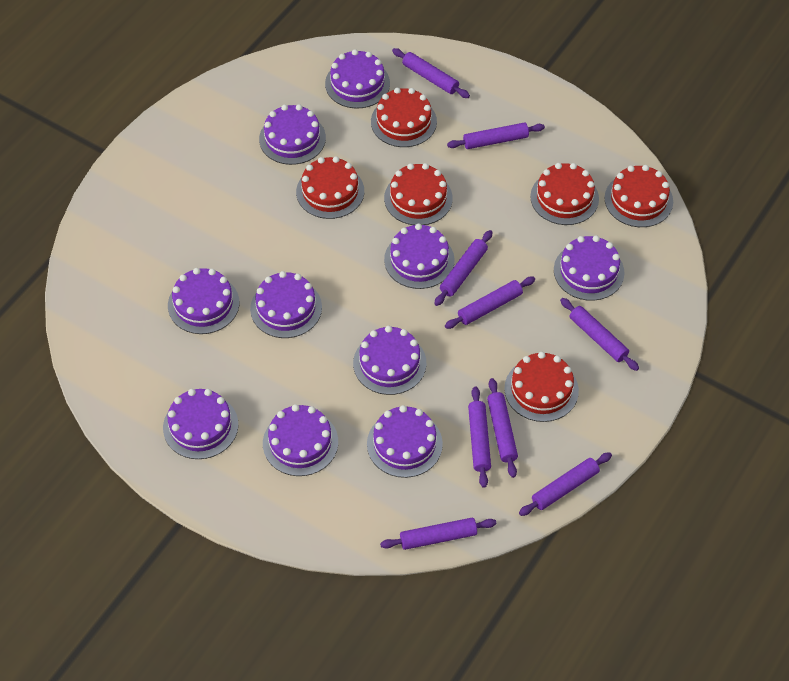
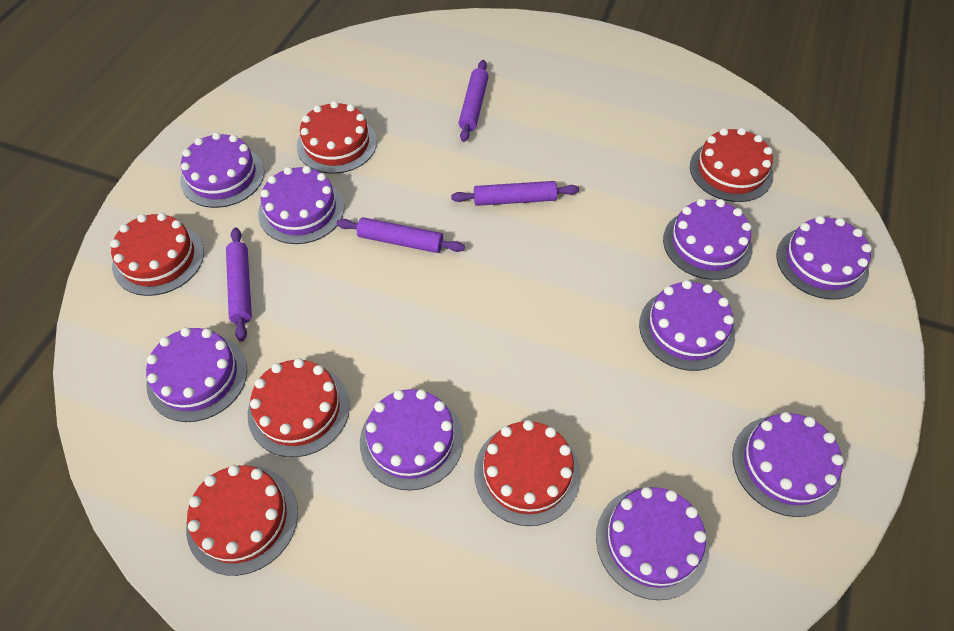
purple cake: 10 -> 9
purple rolling pin: 9 -> 4

